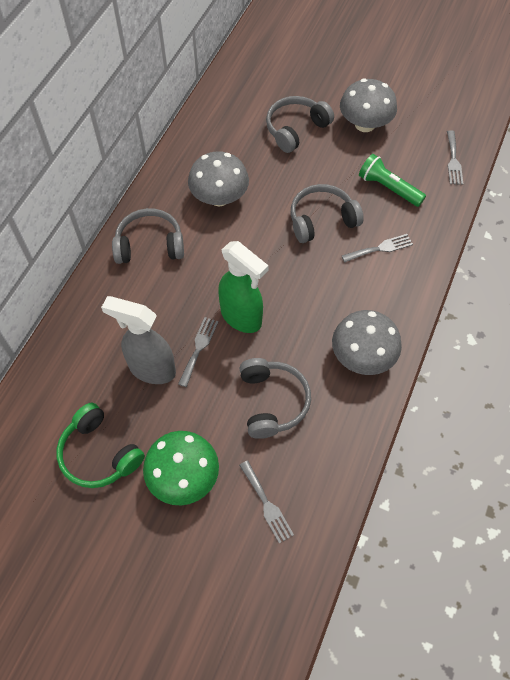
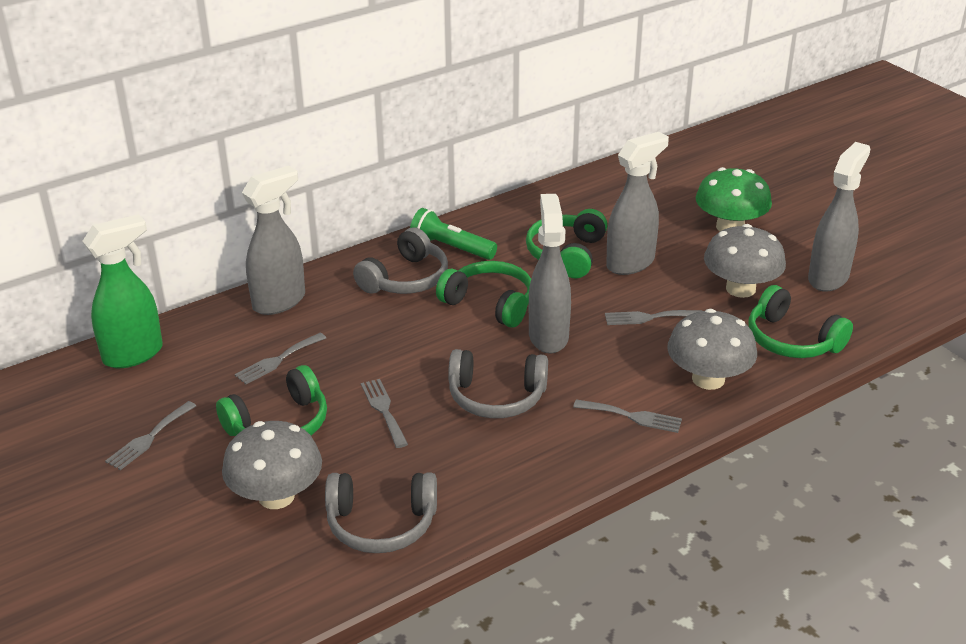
green headphones: 1 -> 4
grey fork: 4 -> 5
grey headphones: 4 -> 3
grey spray bottle: 1 -> 4

